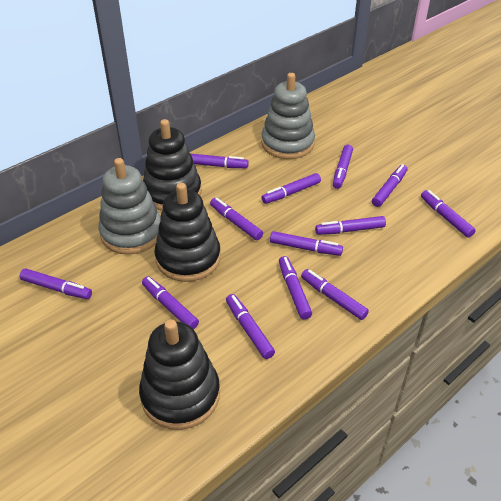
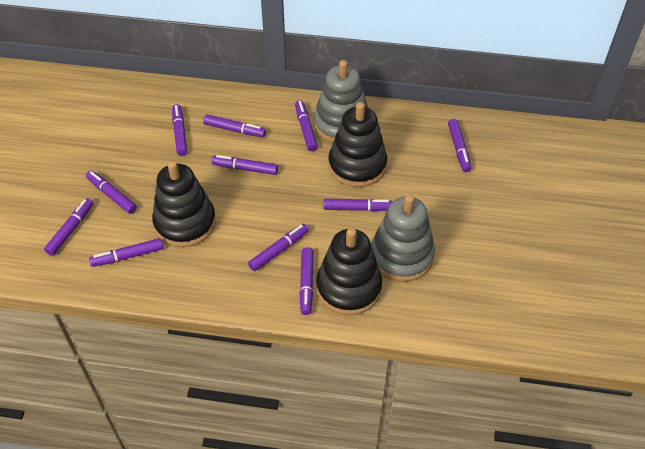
purple marker: 13 -> 11

